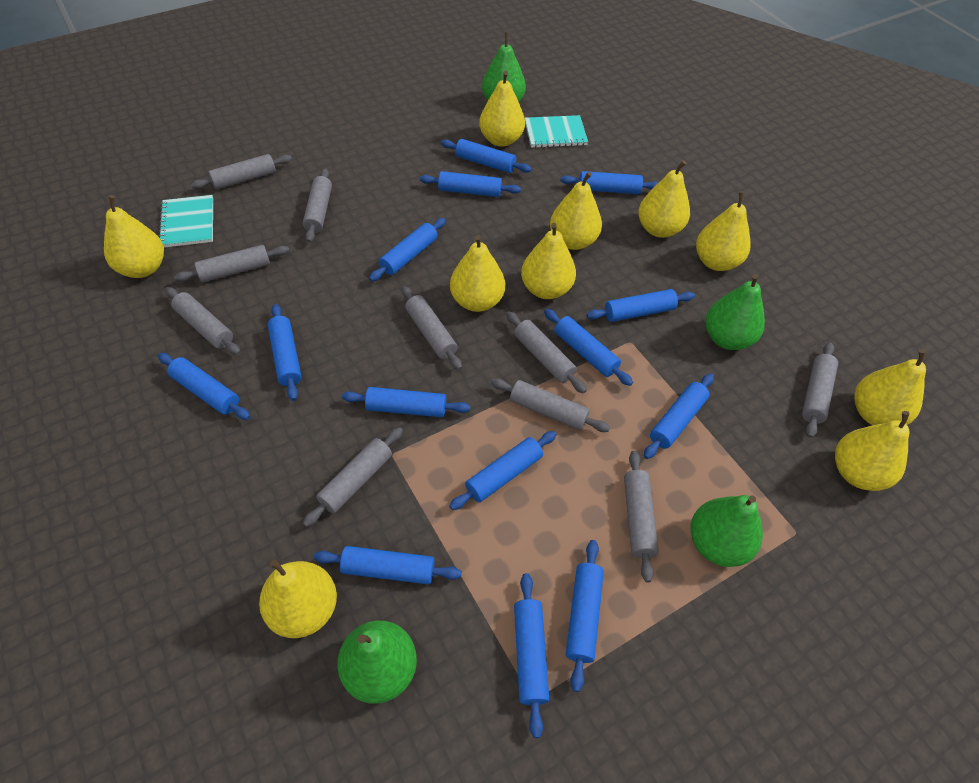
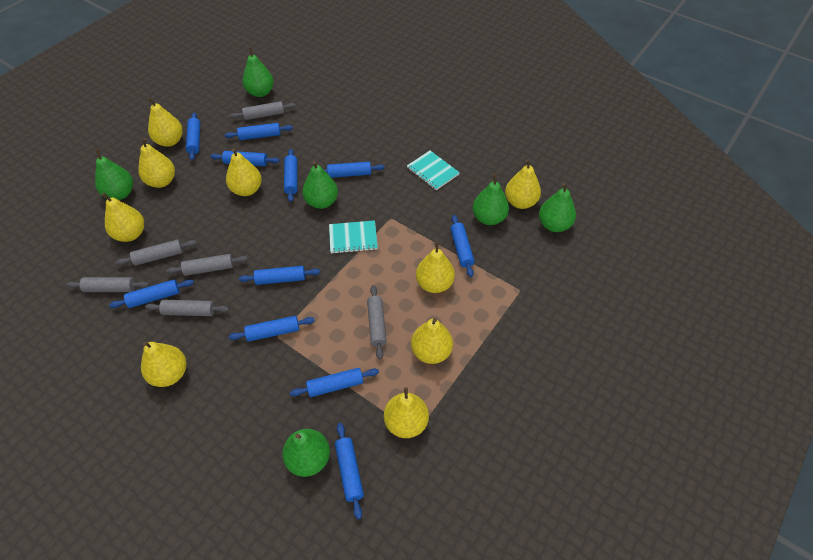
blue rolling pin: 14 -> 11
green pear: 4 -> 6
grey rolling pin: 10 -> 6
yellow pear: 10 -> 9

